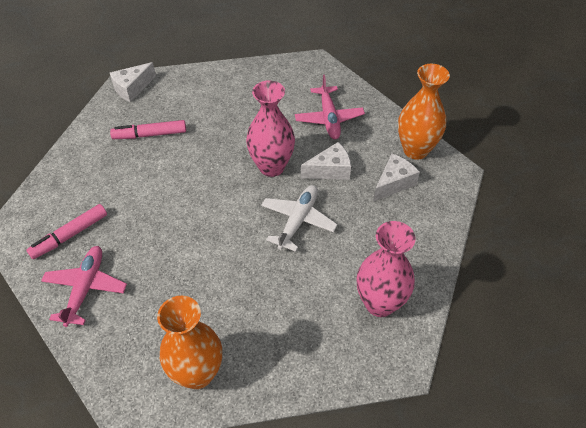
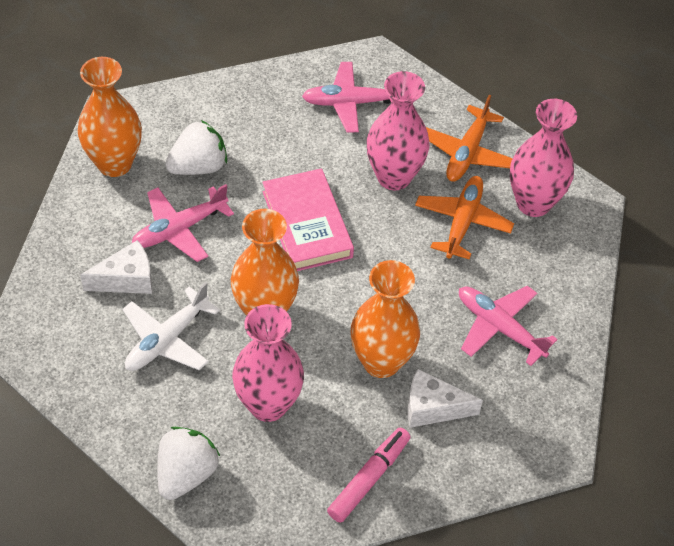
orange plane: 0 -> 2
orange vase: 2 -> 3
pink book: 0 -> 1
pink marker: 2 -> 1
pink plane: 2 -> 3
pink vase: 2 -> 3
white cheese: 3 -> 2
white strawberry: 0 -> 2

